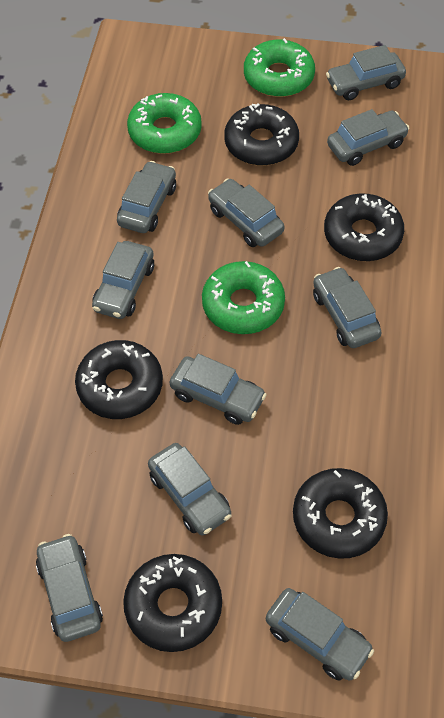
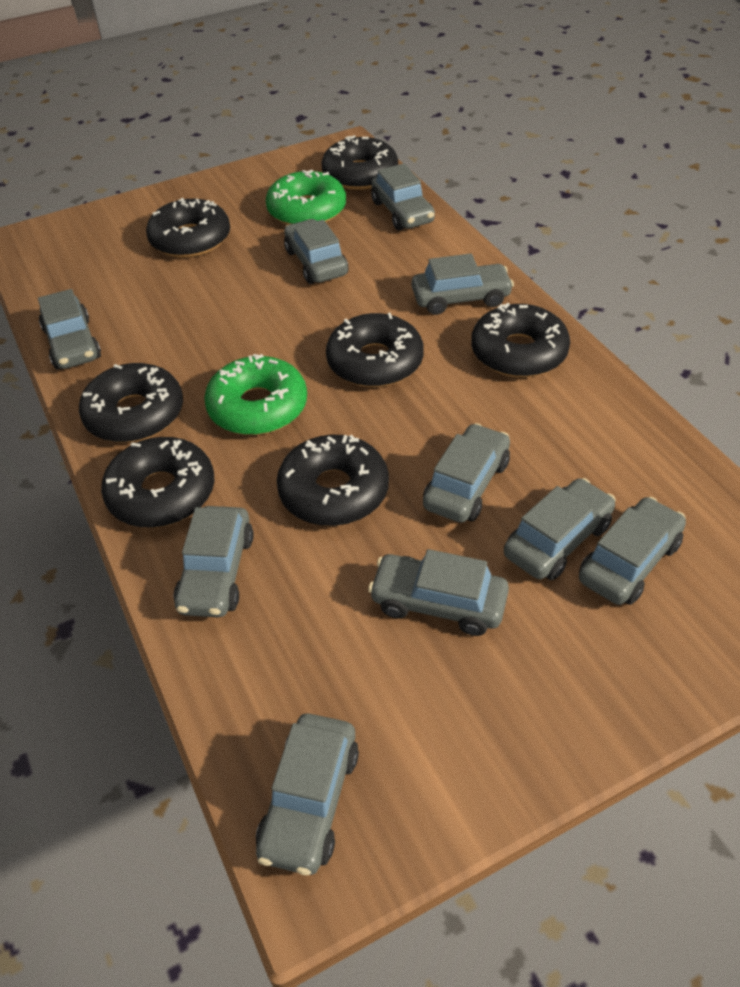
black donut: 5 -> 7
green donut: 3 -> 2

